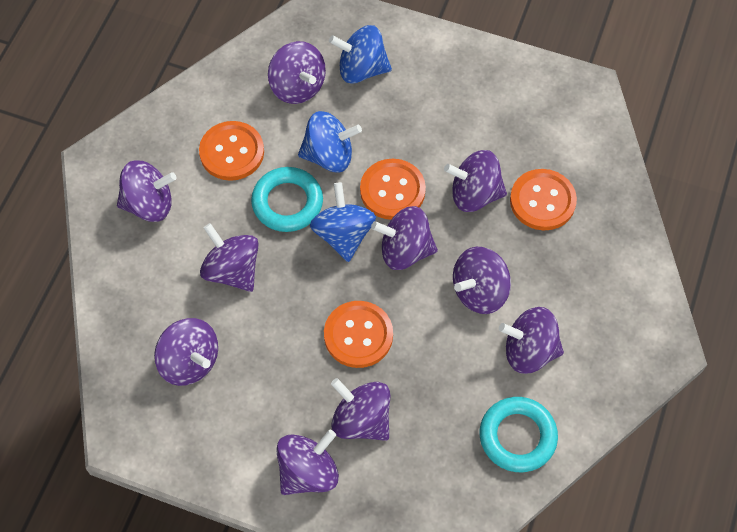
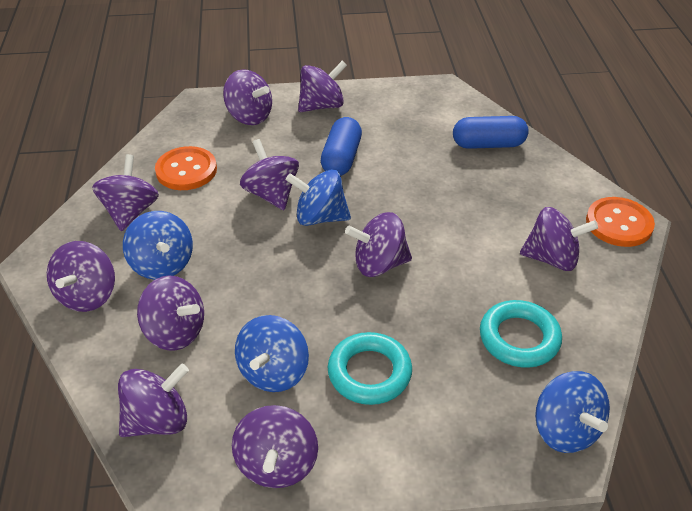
blue capsule: 0 -> 2
blue spinning top: 3 -> 4
orange button: 4 -> 2

